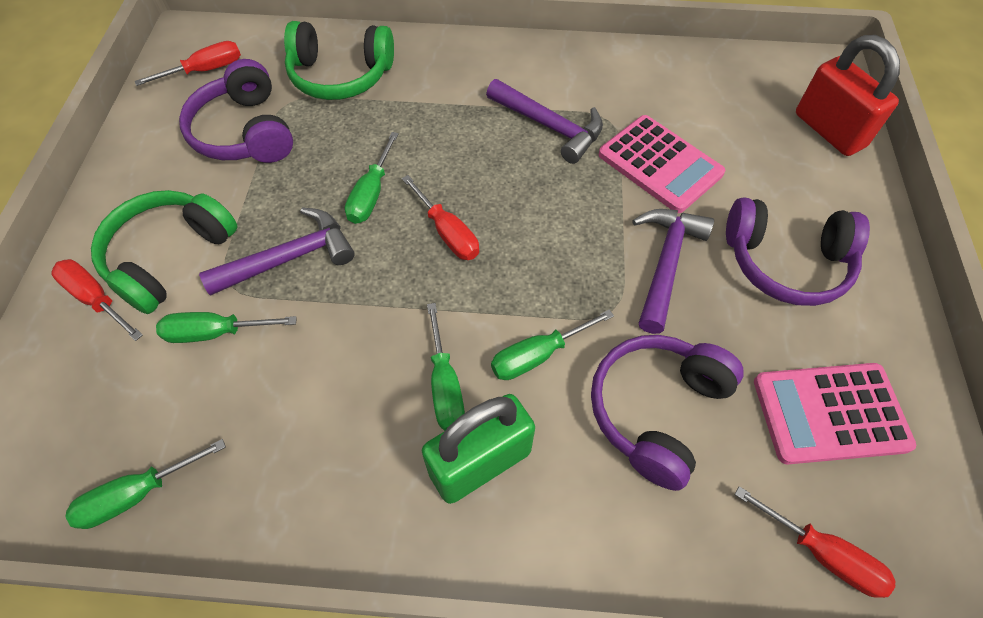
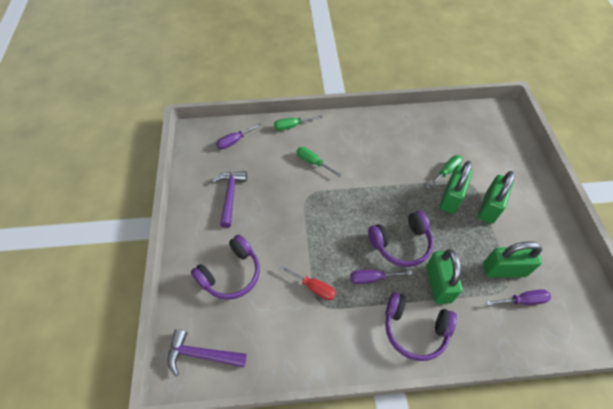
green headphones: 2 -> 0
green padlock: 1 -> 4
green screwdriver: 5 -> 3
pink calculator: 2 -> 0
purple hammer: 3 -> 2
purple screwdriver: 0 -> 3
red padlock: 1 -> 0
red screwdriver: 4 -> 1

